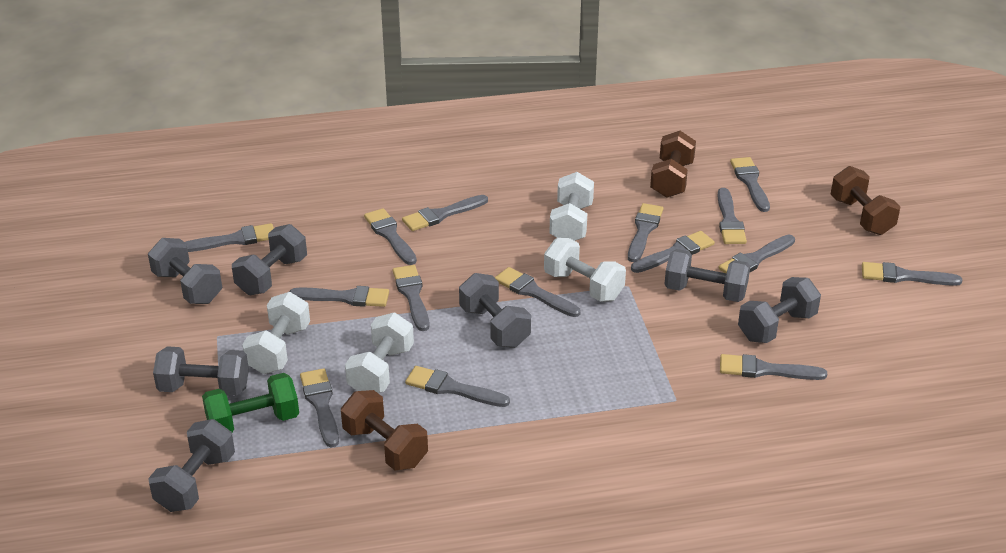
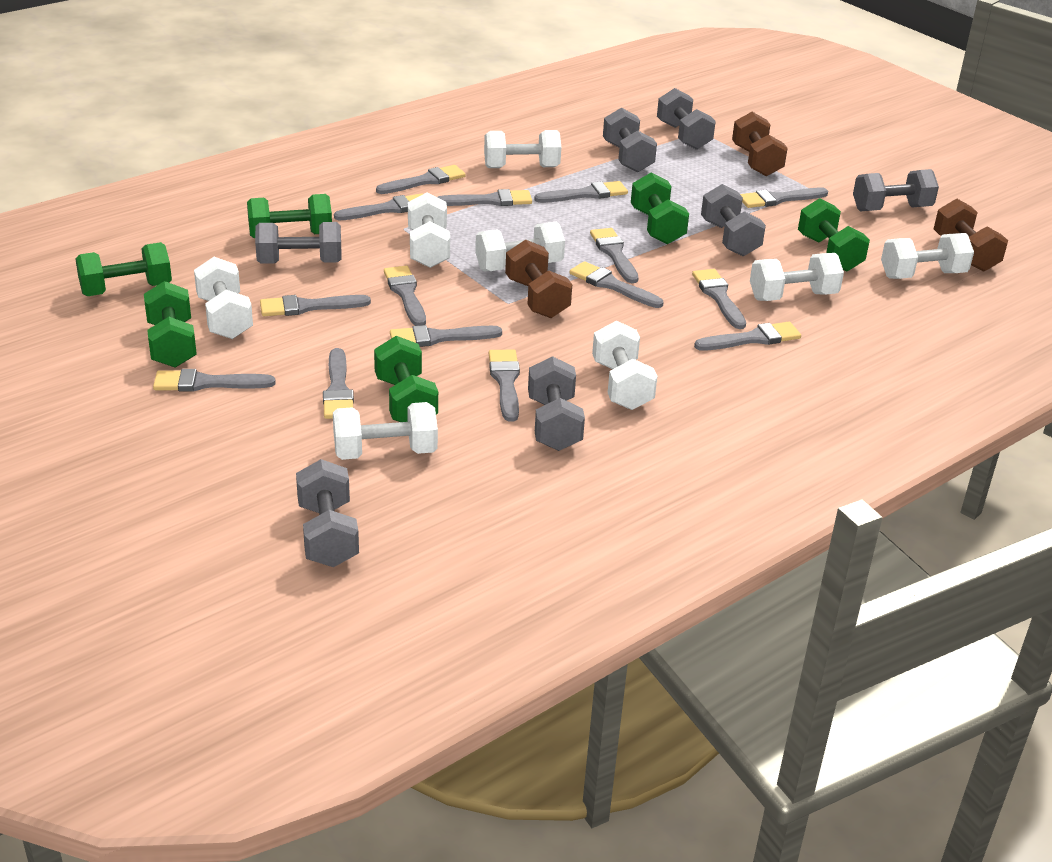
green dumbbell: 1 -> 6
white dumbbell: 4 -> 8

